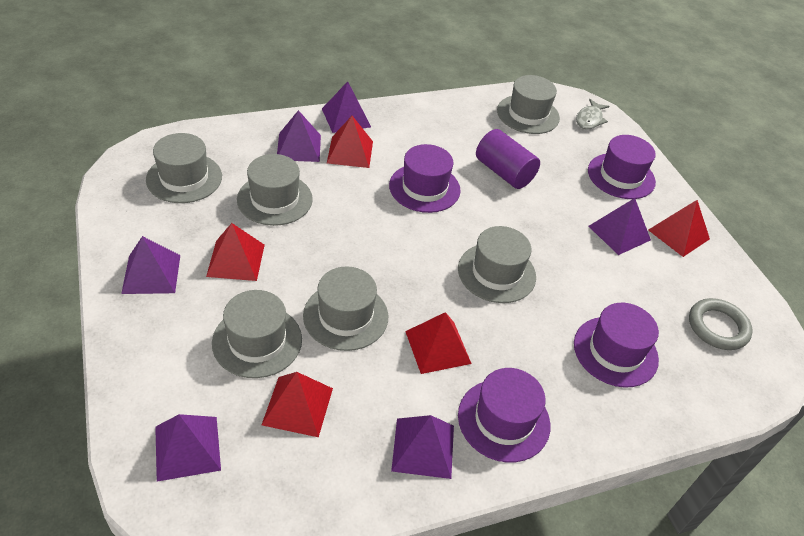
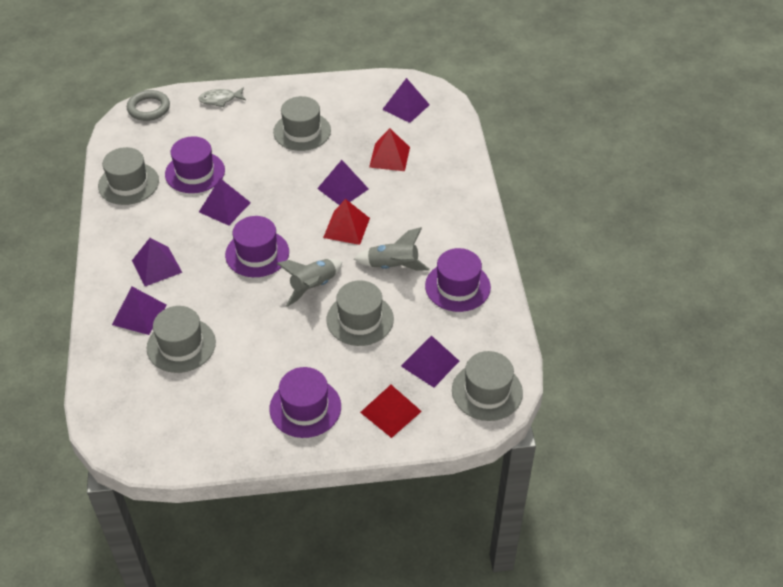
grey hat: 6 -> 5
grey rocket: 0 -> 2
purple cylinder: 1 -> 0
red pyramid: 5 -> 3

